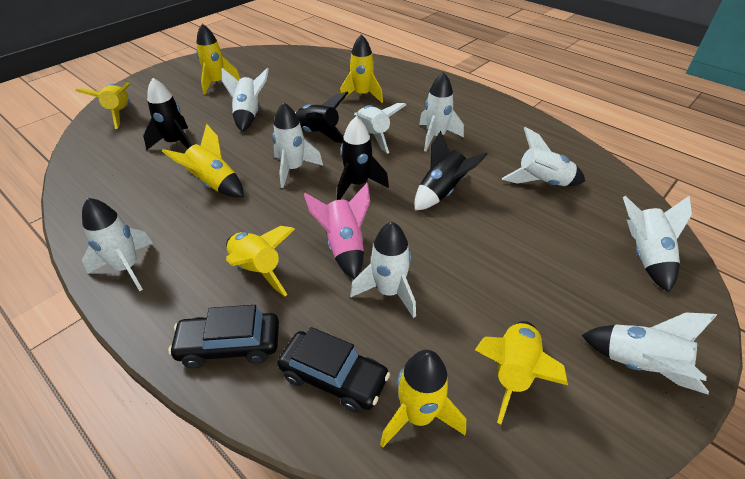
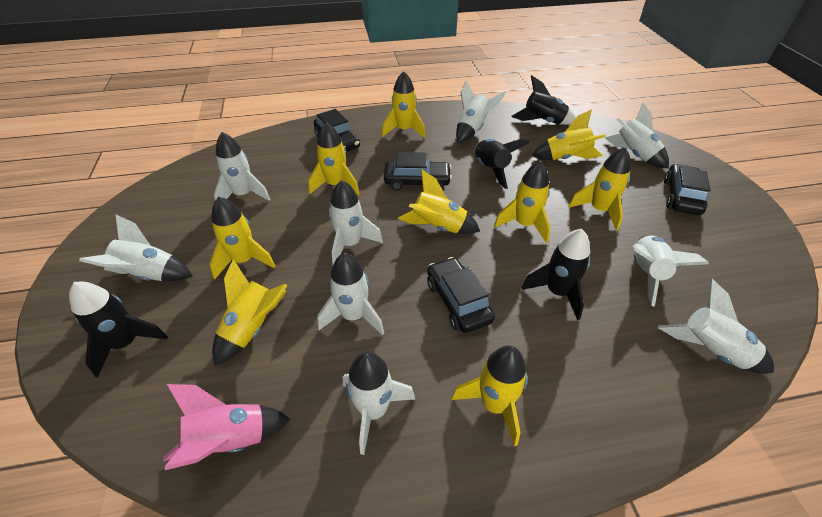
black car: 2 -> 4
yellow rocket: 7 -> 9

